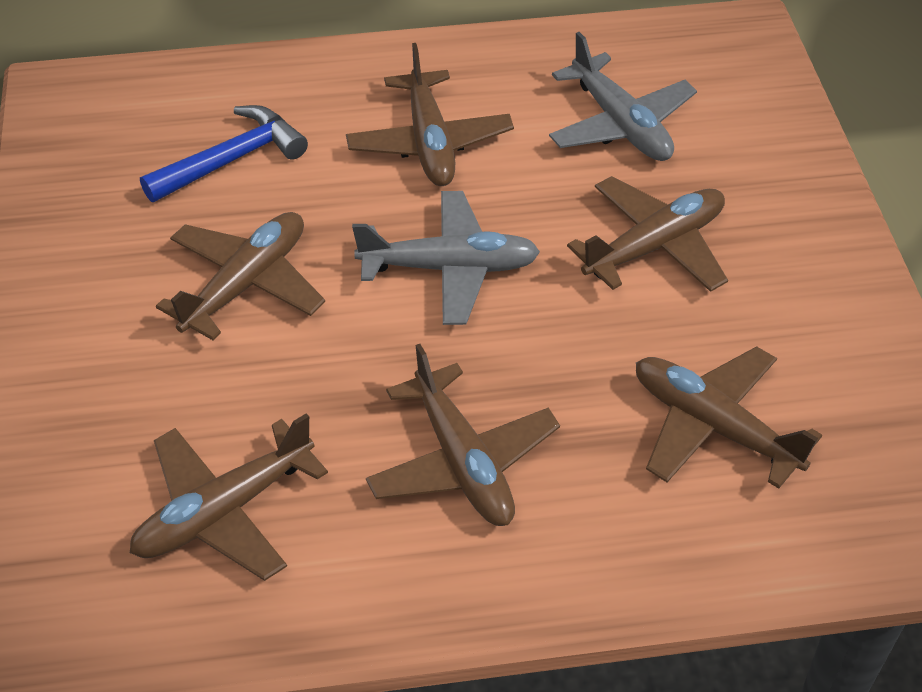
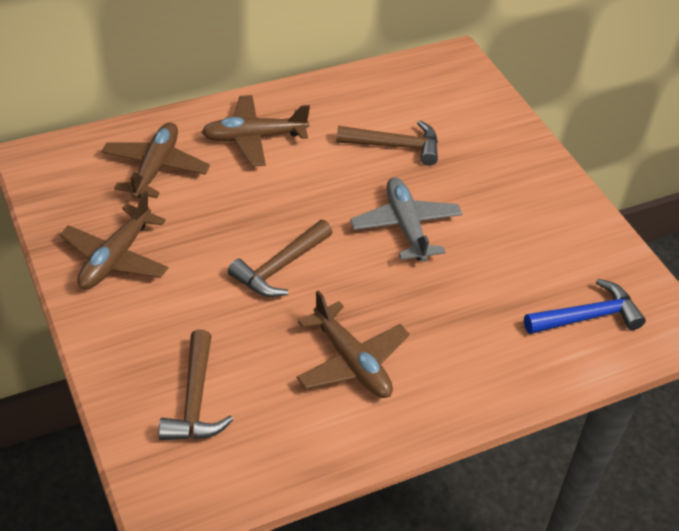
brown hammer: 0 -> 3
brown plane: 6 -> 4
grey plane: 2 -> 1

